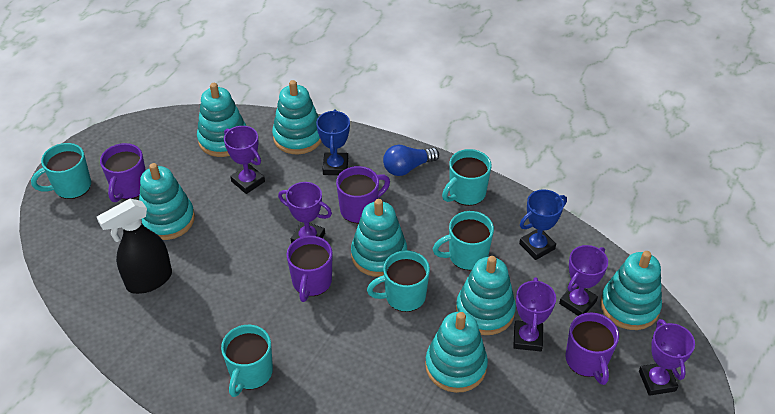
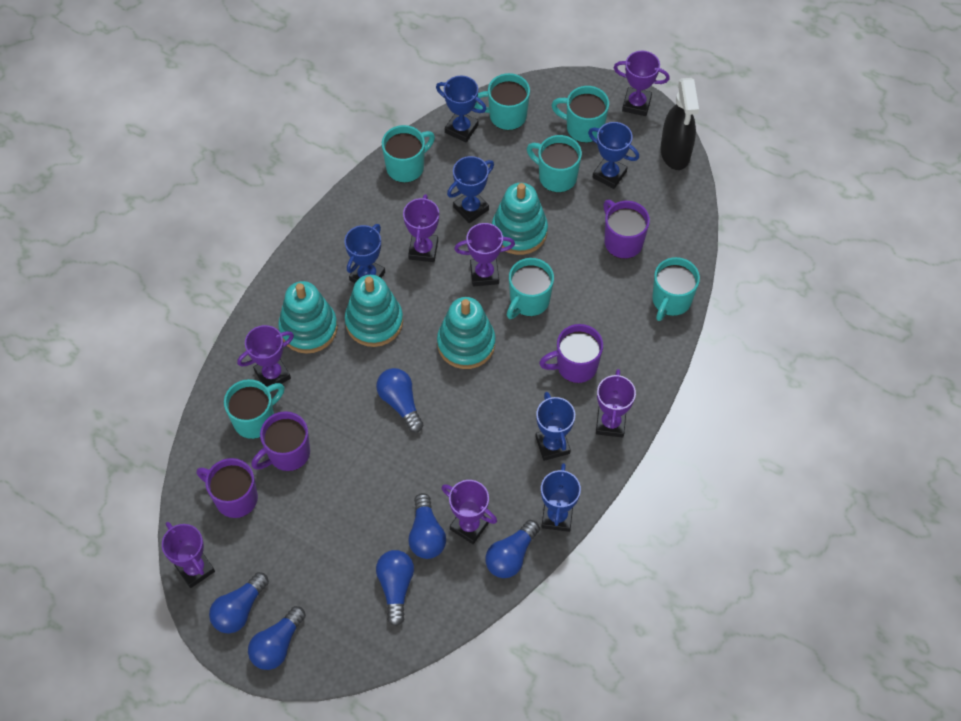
blue light bulb: 1 -> 6
blue trophy: 2 -> 6
purple trophy: 5 -> 7
turquoise mug: 5 -> 7
turquoise stacking toy: 7 -> 4

